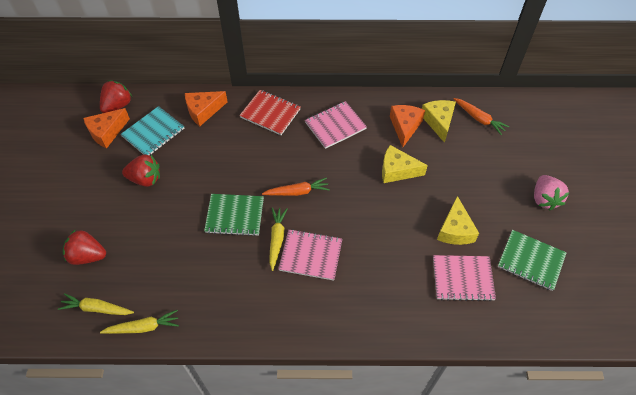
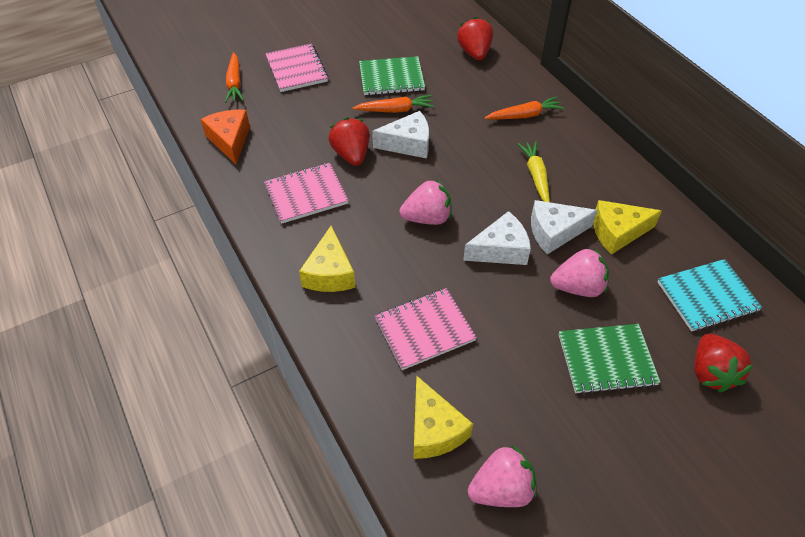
orange carrot: 2 -> 3
orange cheese: 3 -> 1
pink strawberry: 1 -> 3
red notebook: 1 -> 0
white cheese: 0 -> 3
yellow carrot: 3 -> 1

